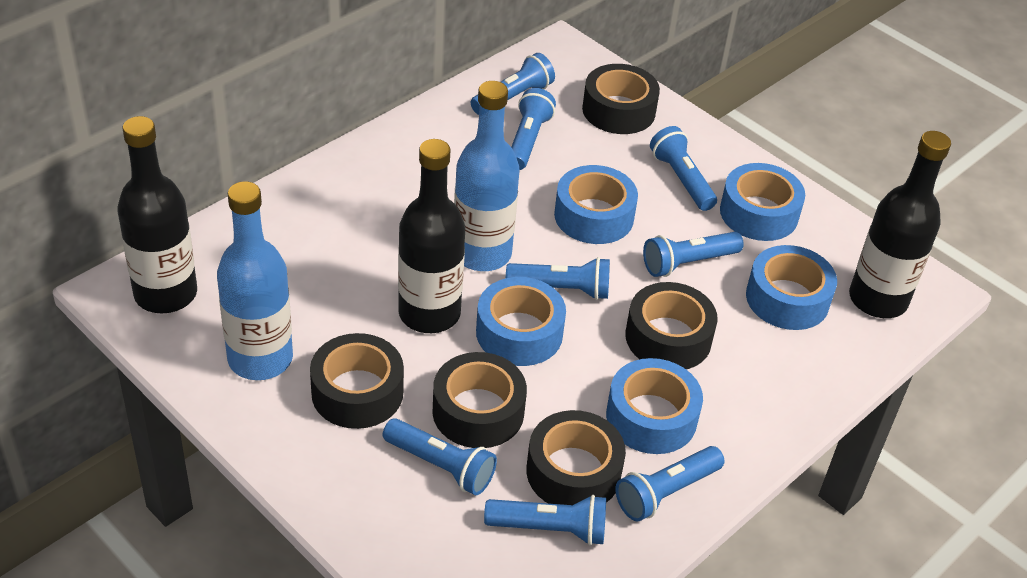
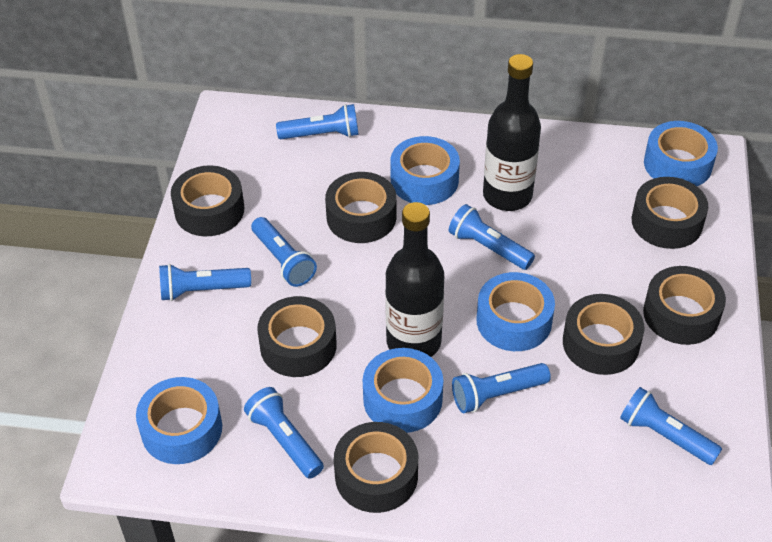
black bottle: 3 -> 2
black tape: 5 -> 7
blue bottle: 2 -> 0
blue flashlight: 8 -> 7

